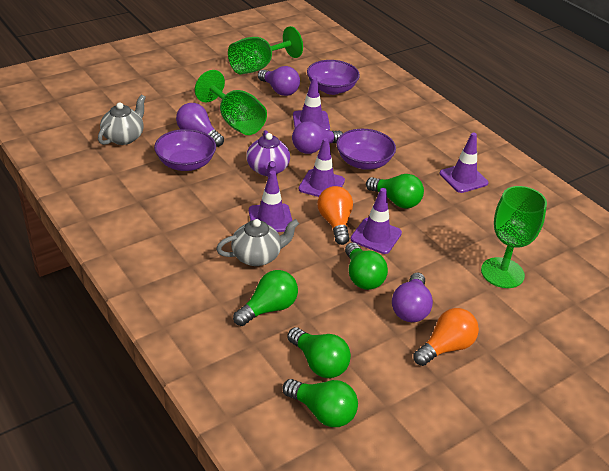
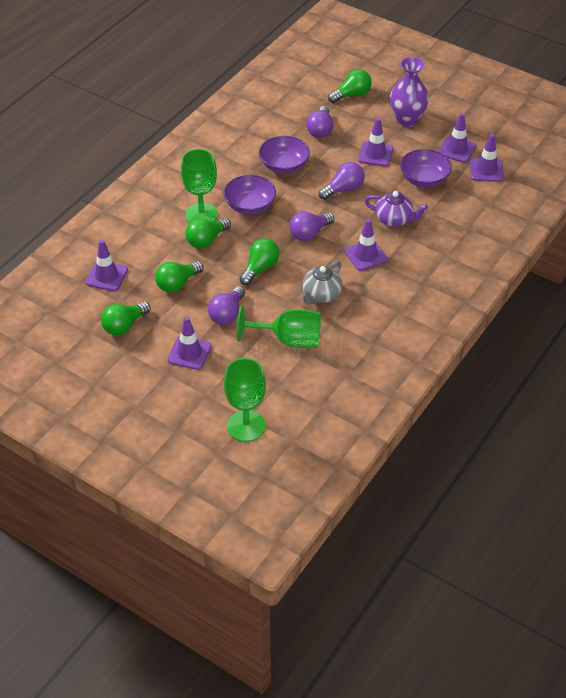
grey teapot: 2 -> 1
orange light bulb: 2 -> 0
purple traffic cone: 5 -> 6
purple vase: 0 -> 1

